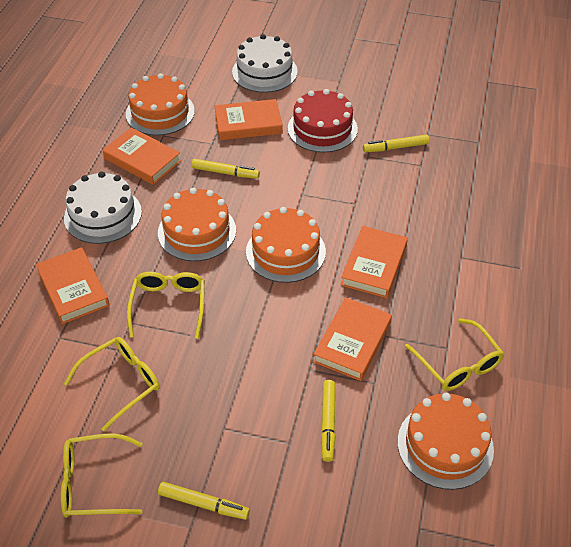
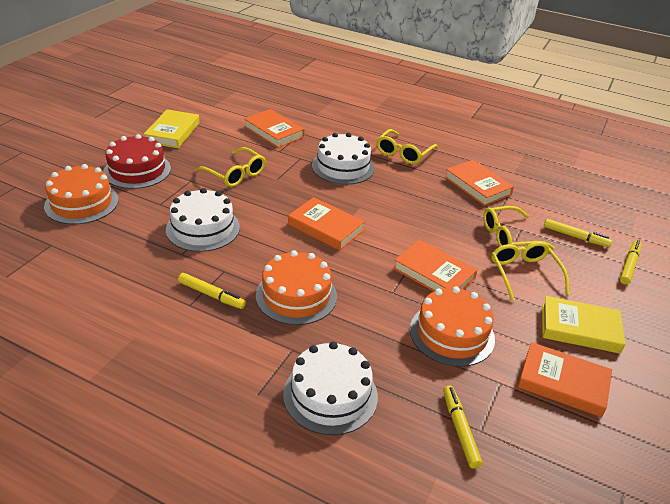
orange cake: 4 -> 3
white cake: 2 -> 3
yellow book: 0 -> 2

